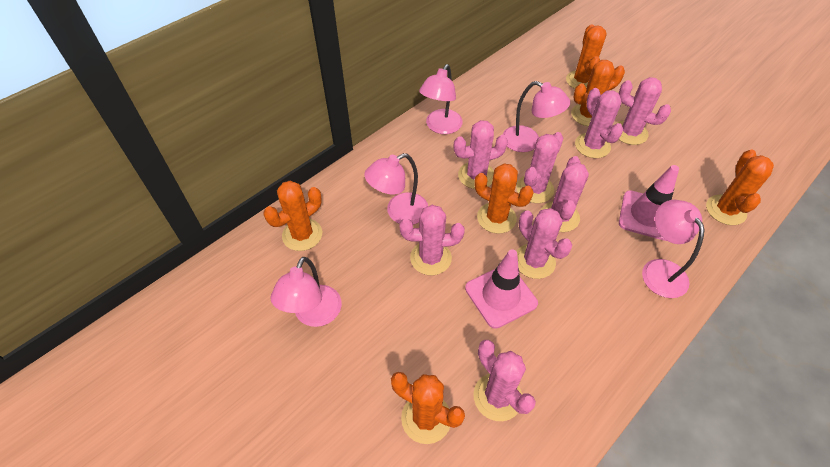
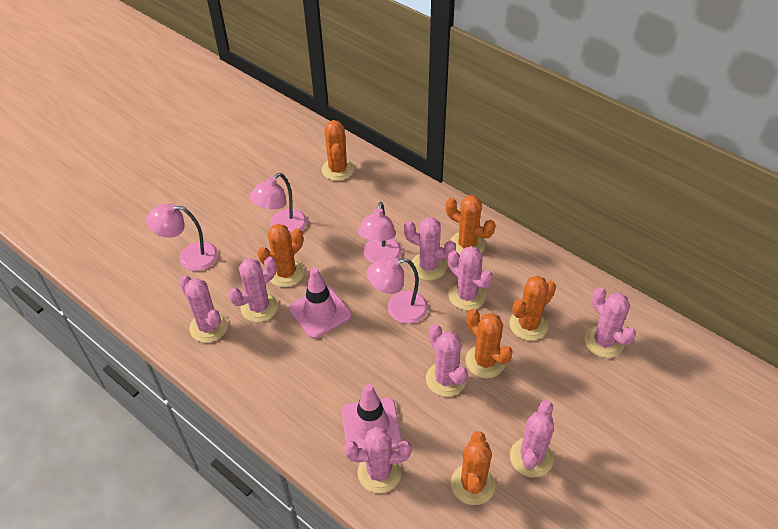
pink lamp: 5 -> 4

